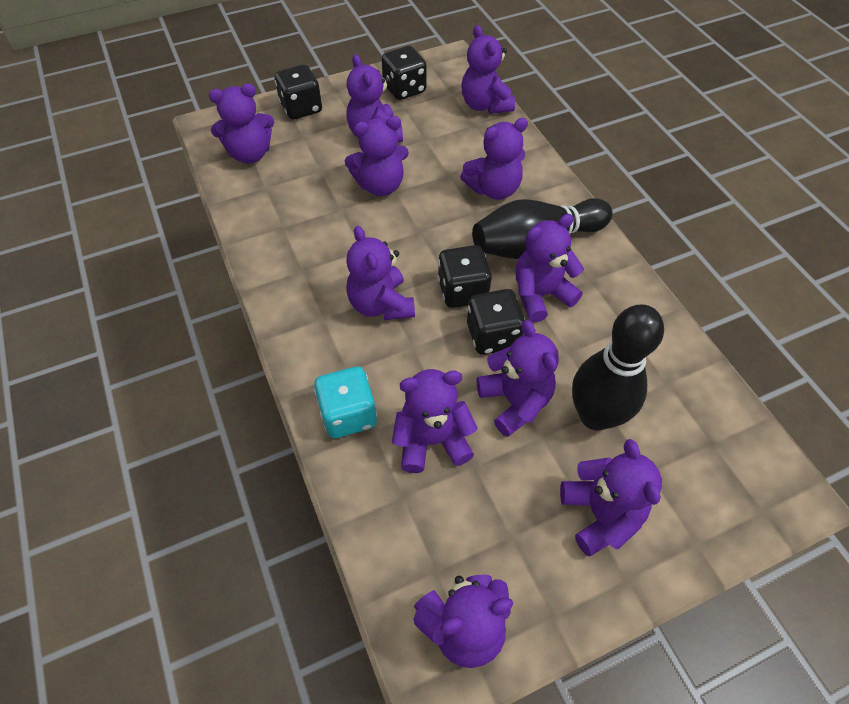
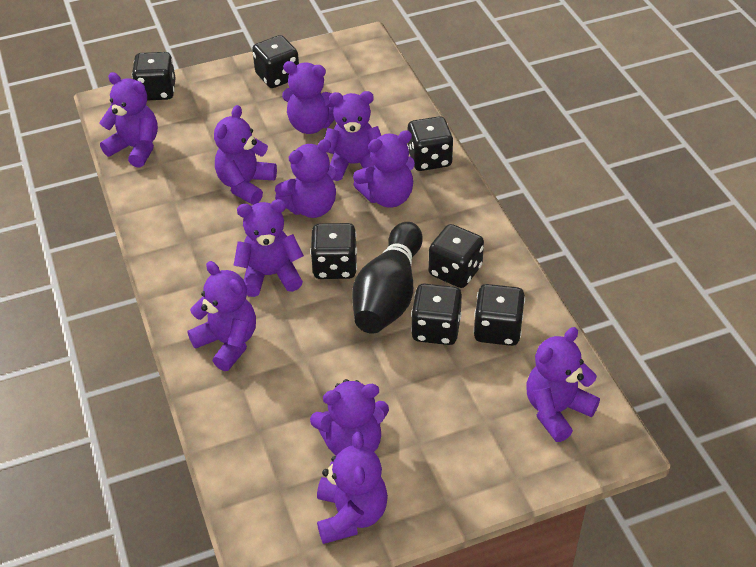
black bowling pin: 2 -> 1
black dice: 4 -> 7
turquoise dice: 1 -> 0

